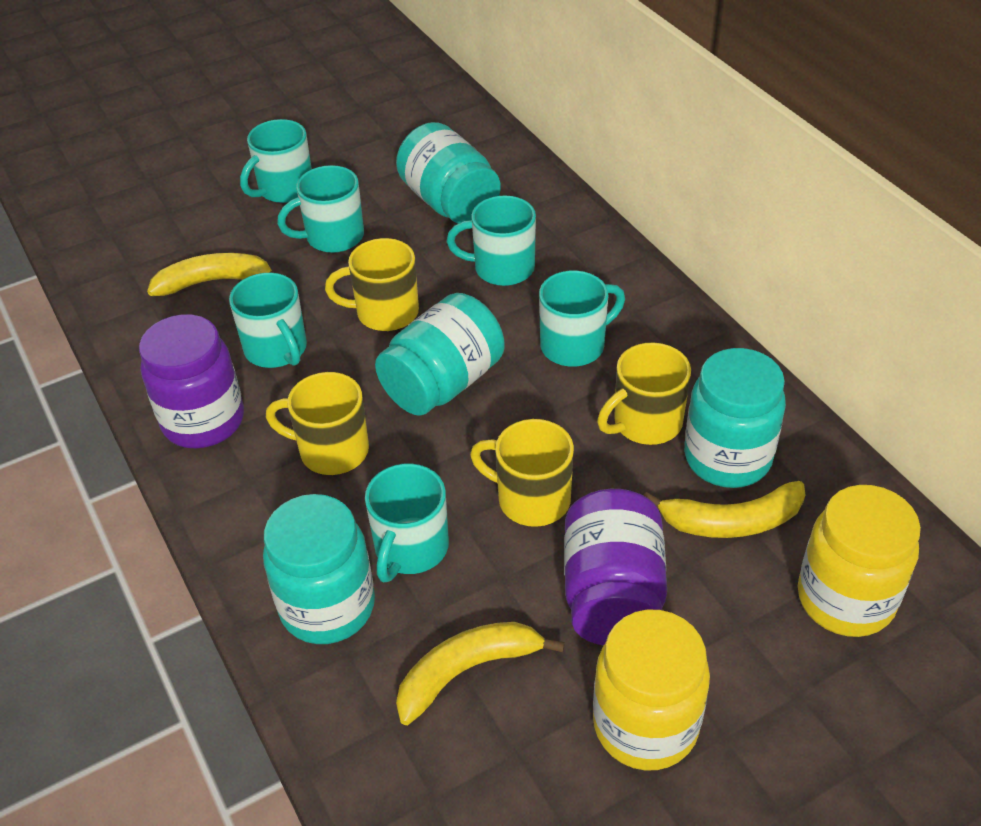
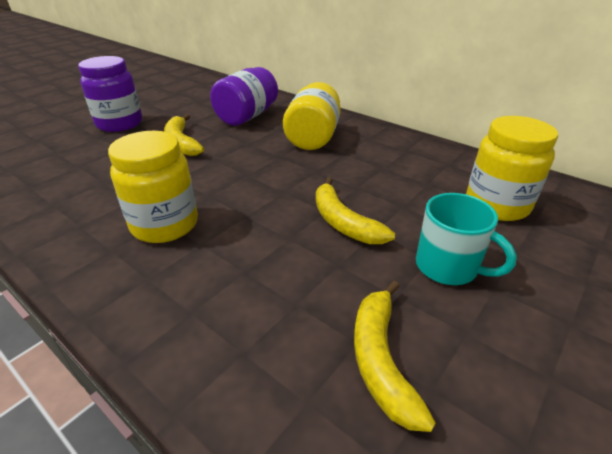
turquoise jar: 4 -> 0
turquoise mug: 6 -> 1
yellow jar: 2 -> 3
yellow mug: 4 -> 0

